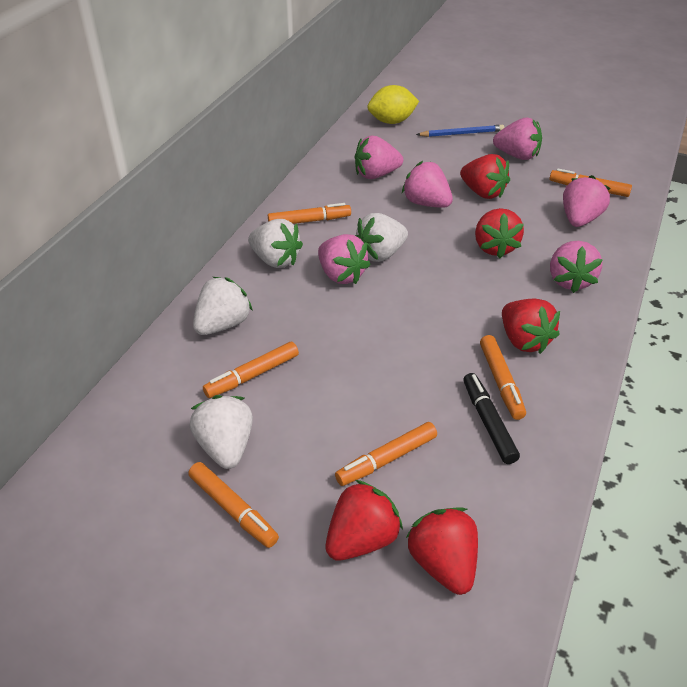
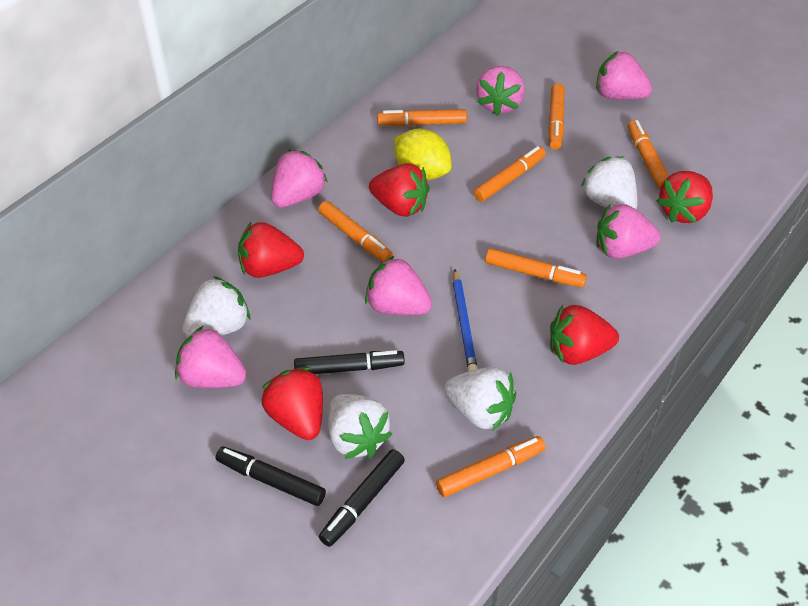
black marker: 1 -> 3
orange marker: 6 -> 7

